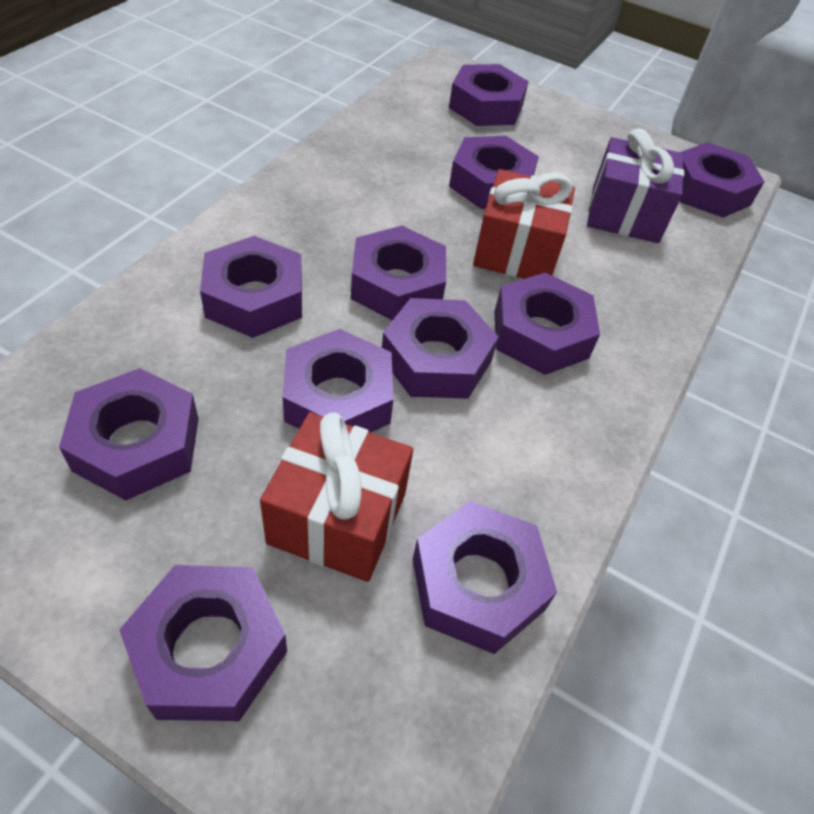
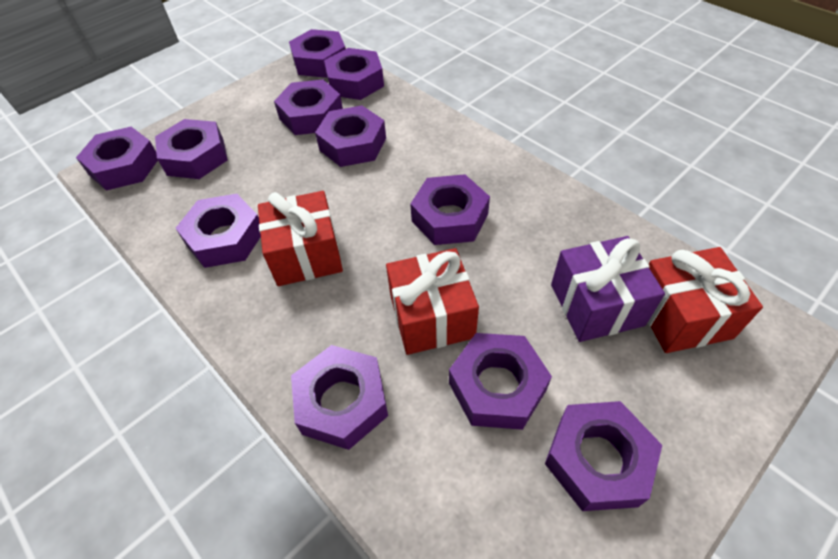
red gift: 2 -> 3

